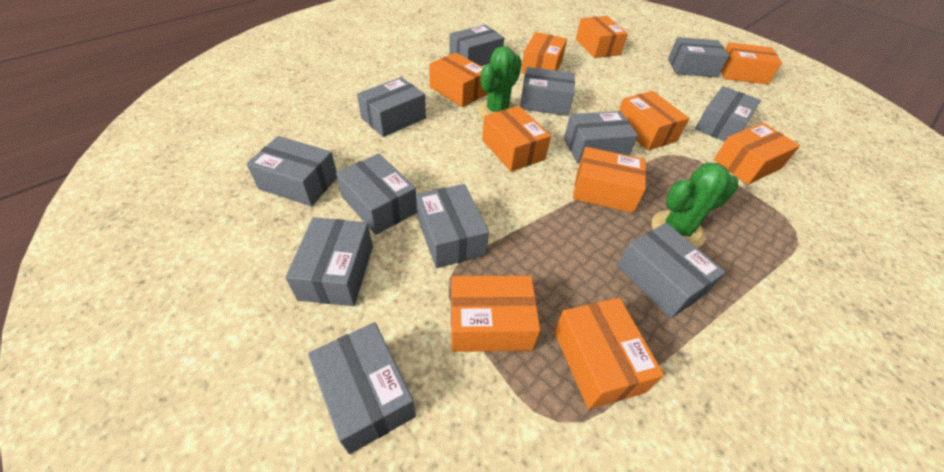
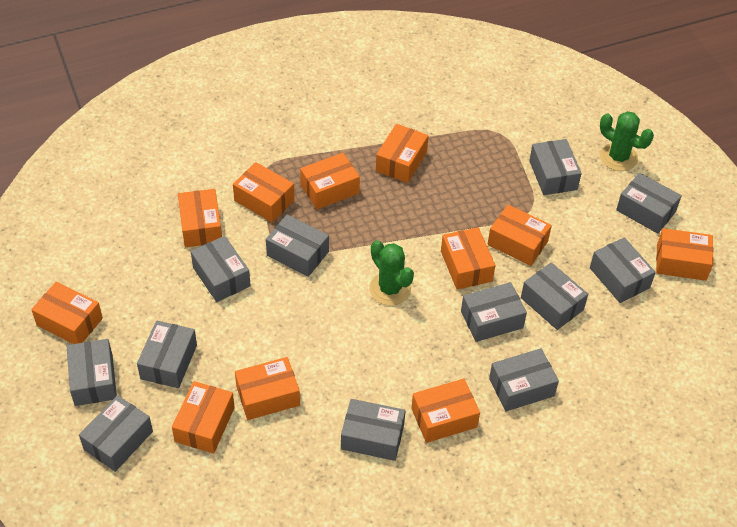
orange box: 10 -> 11

